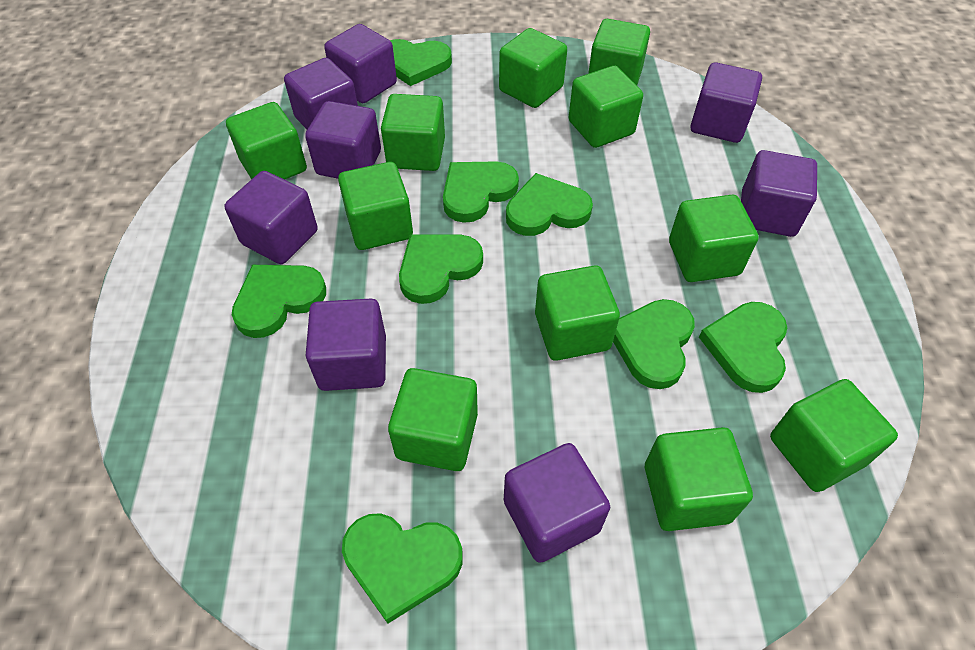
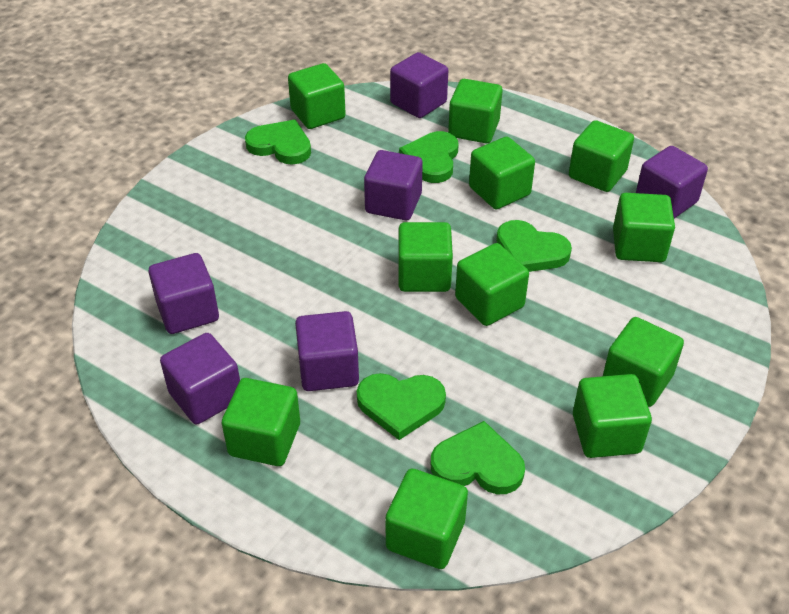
green heart: 8 -> 5
purple cube: 8 -> 6

